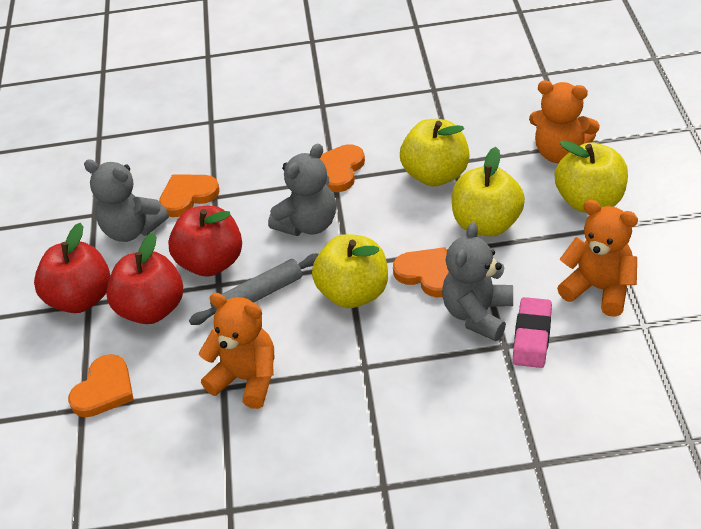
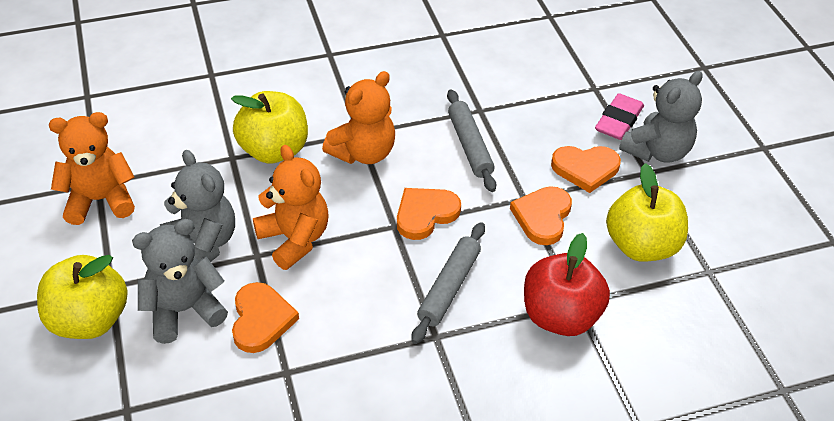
grey rolling pin: 1 -> 2
red apple: 3 -> 1
yellow apple: 4 -> 3

